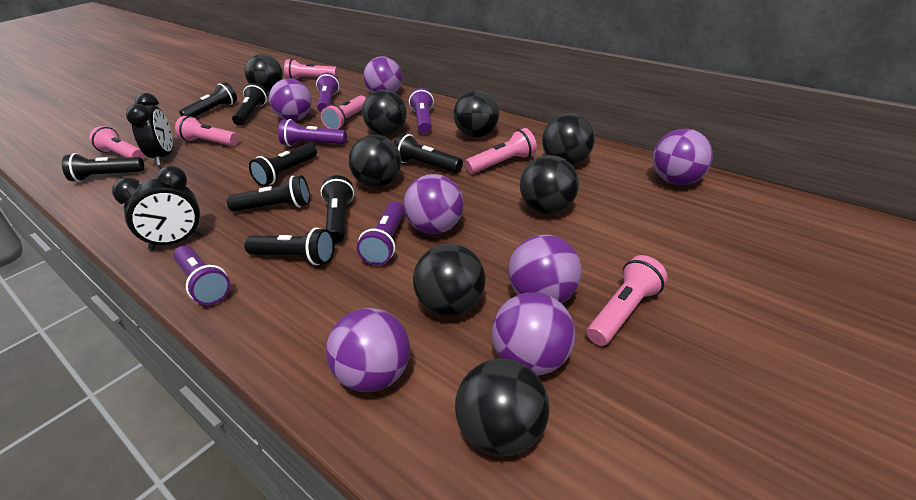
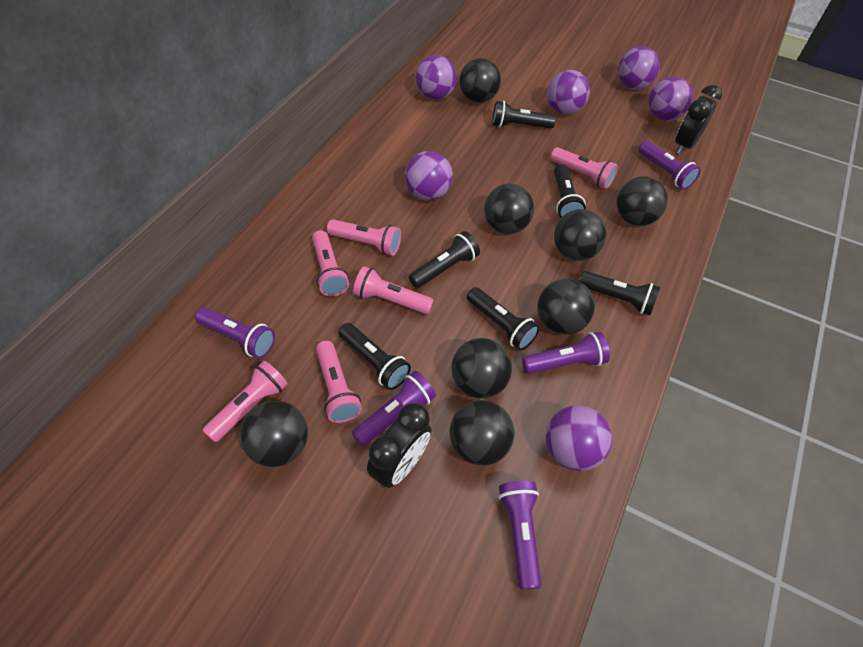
black flashlight: 8 -> 6
purple ball: 7 -> 6

